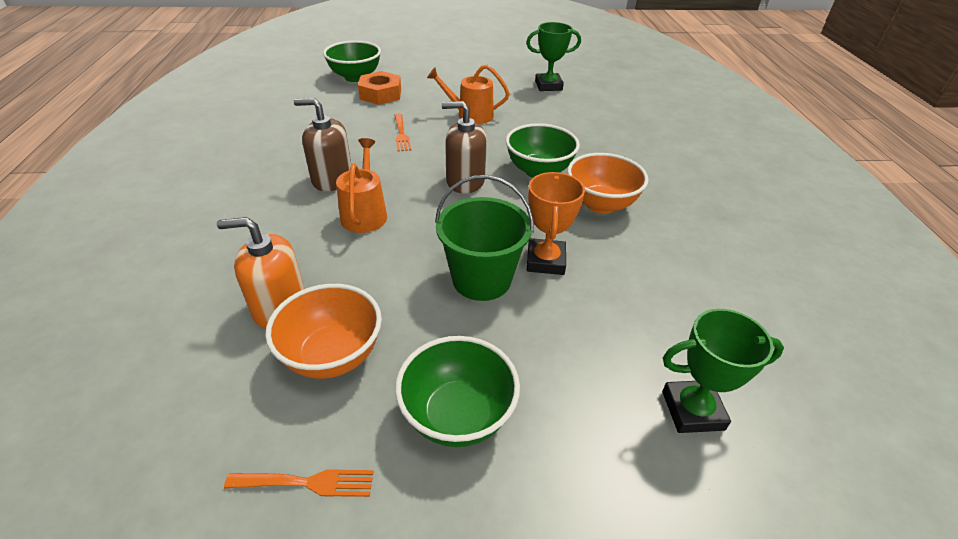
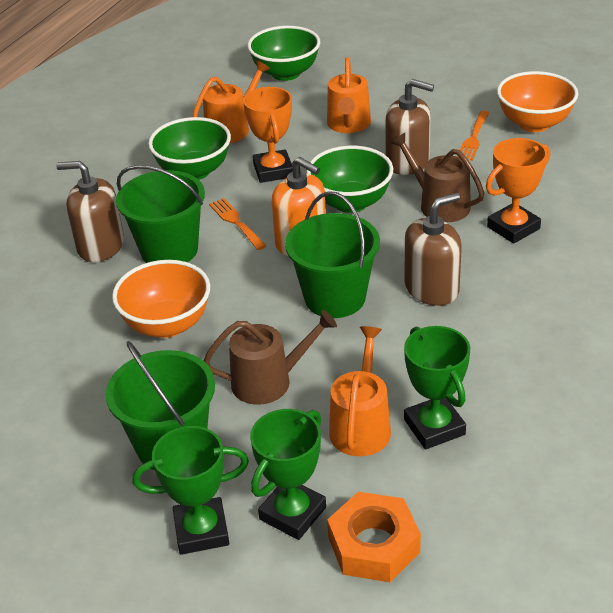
brown soap dispenser: 2 -> 3
brown watering can: 0 -> 2
green bucket: 1 -> 3
green trophy: 2 -> 3
orange trophy: 1 -> 2
orange watering can: 2 -> 3

